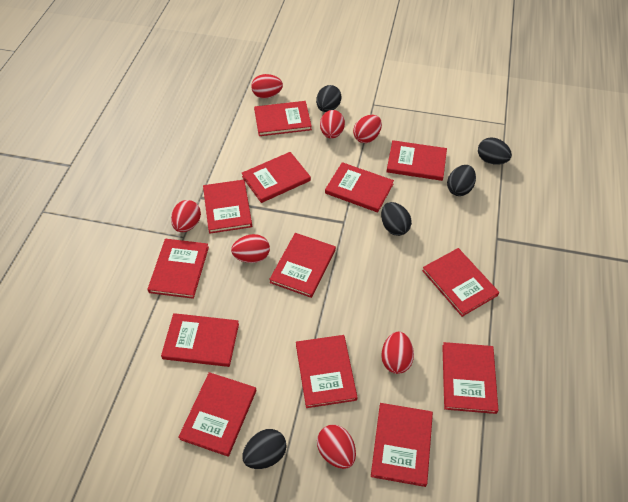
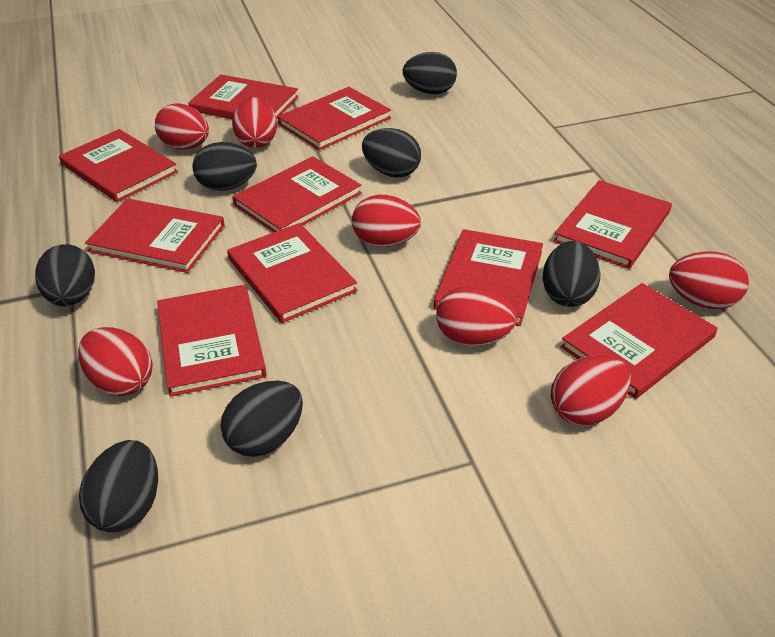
black egg: 5 -> 7
red book: 13 -> 10

